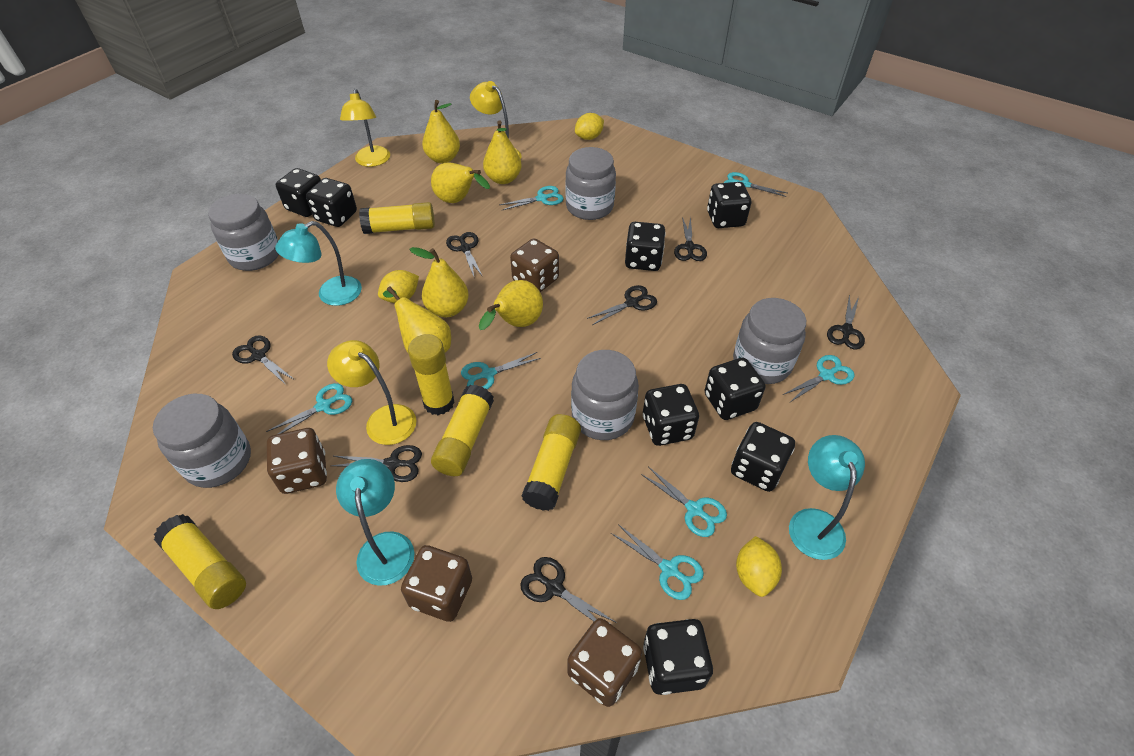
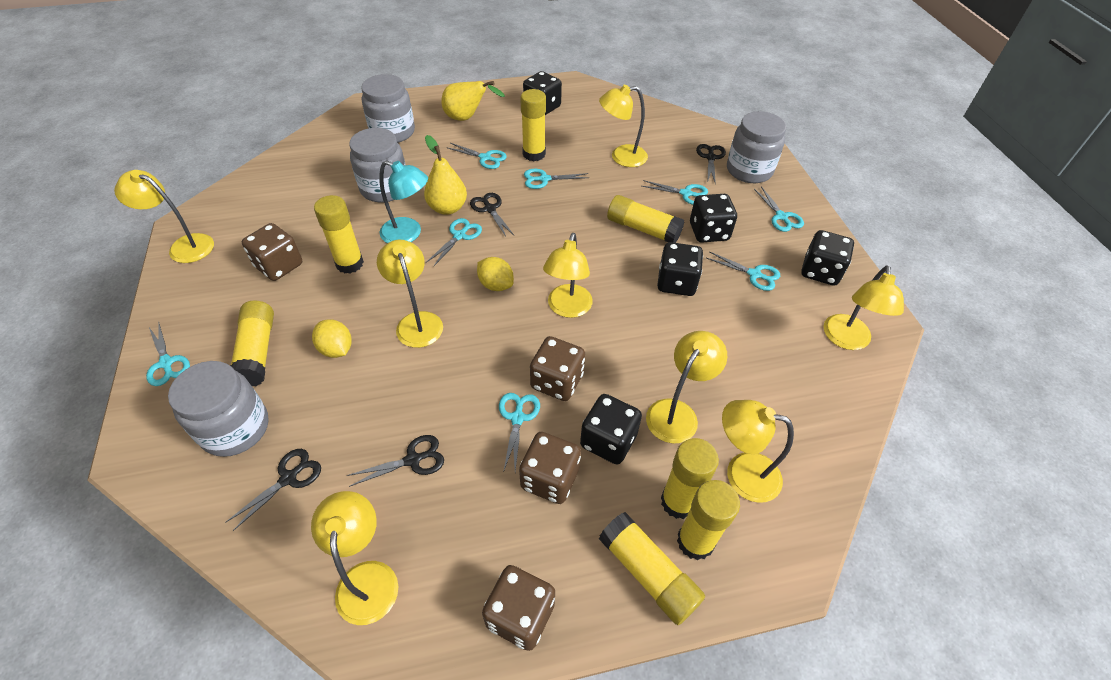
black dice: 8 -> 5
black scissors: 7 -> 4
grey jar: 5 -> 4
turquoise lamp: 3 -> 1
turquoise scissors: 7 -> 8
yellow glue stick: 5 -> 7
yellow lamp: 3 -> 8
yellow lemon: 3 -> 2
yellow pear: 6 -> 2

